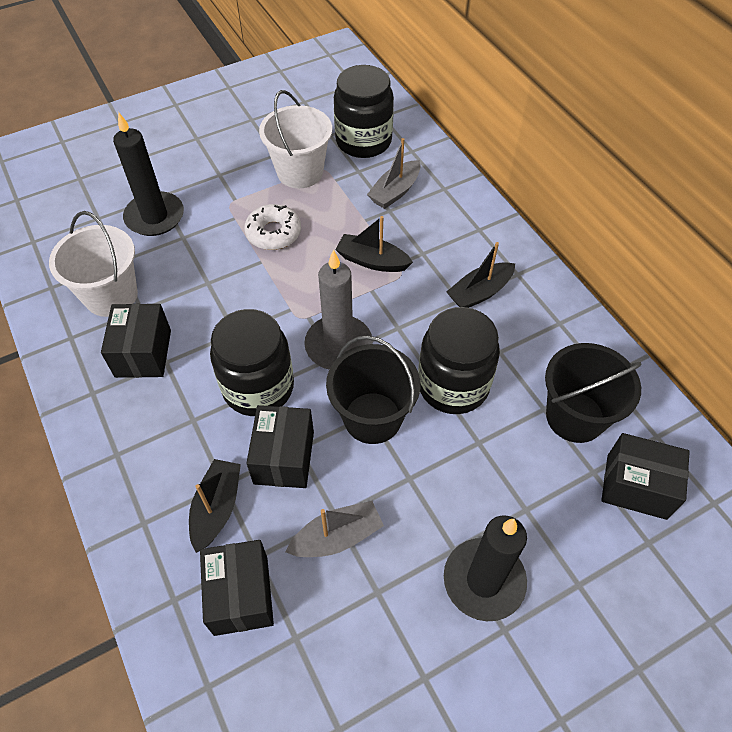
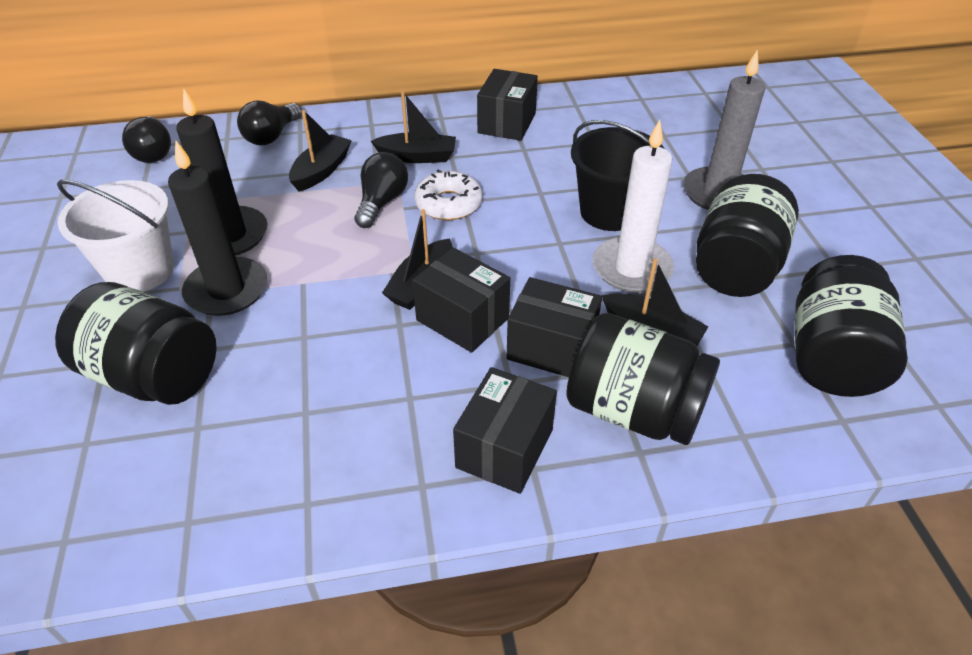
black boat: 3 -> 4
black bucket: 2 -> 1
black jar: 3 -> 4
black light bulb: 0 -> 3
grey boat: 2 -> 0
white bucket: 2 -> 1
white candle: 0 -> 1

